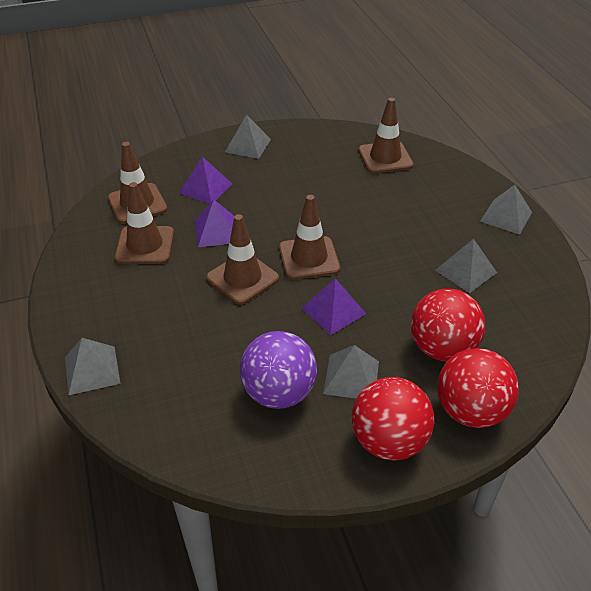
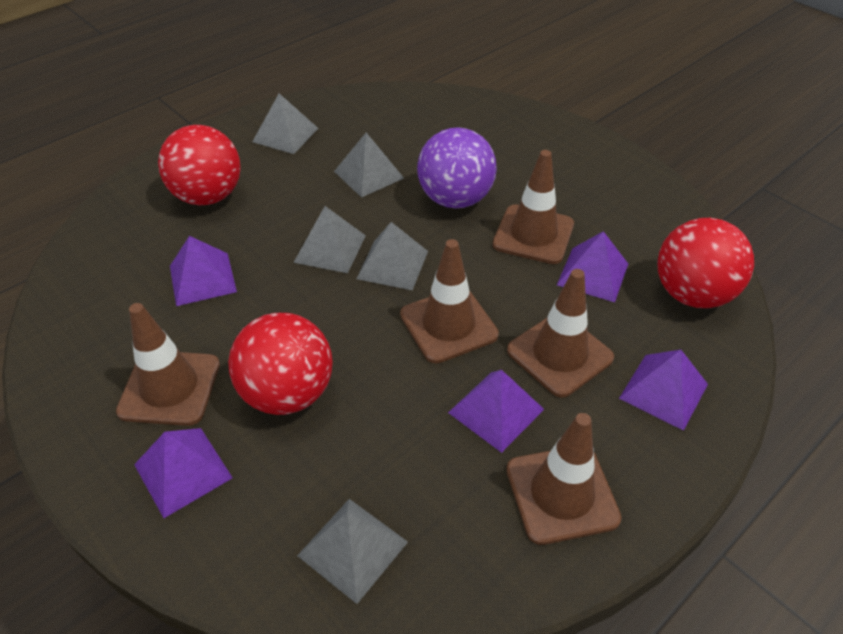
purple pyramid: 3 -> 5

